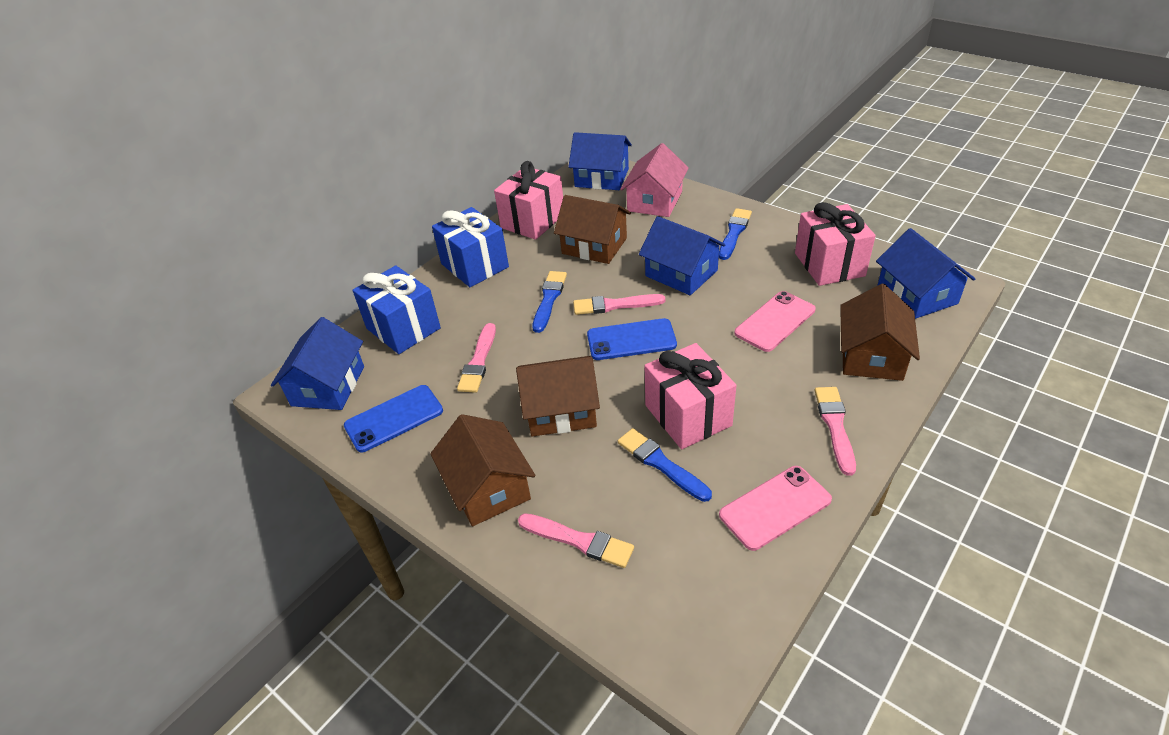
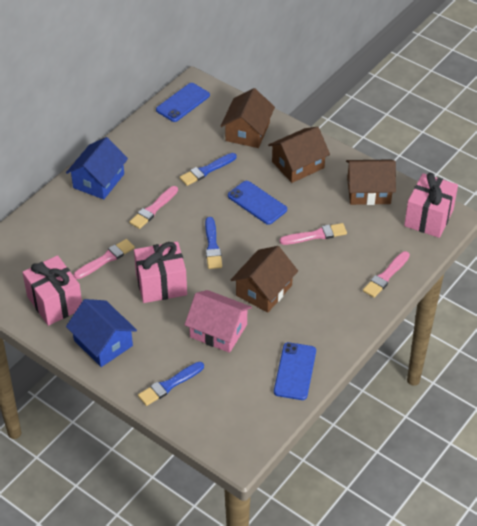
blue gift: 2 -> 0
blue house: 4 -> 2
blue phone: 2 -> 3
pink phone: 2 -> 0

